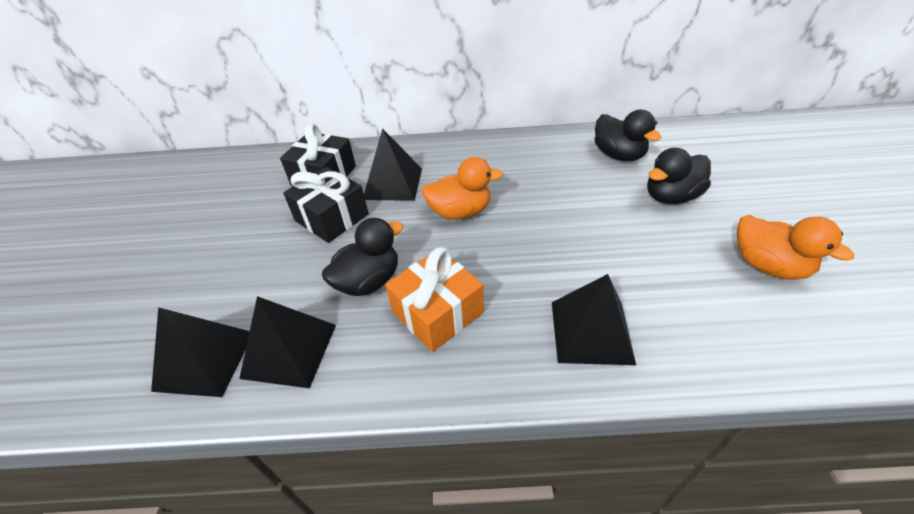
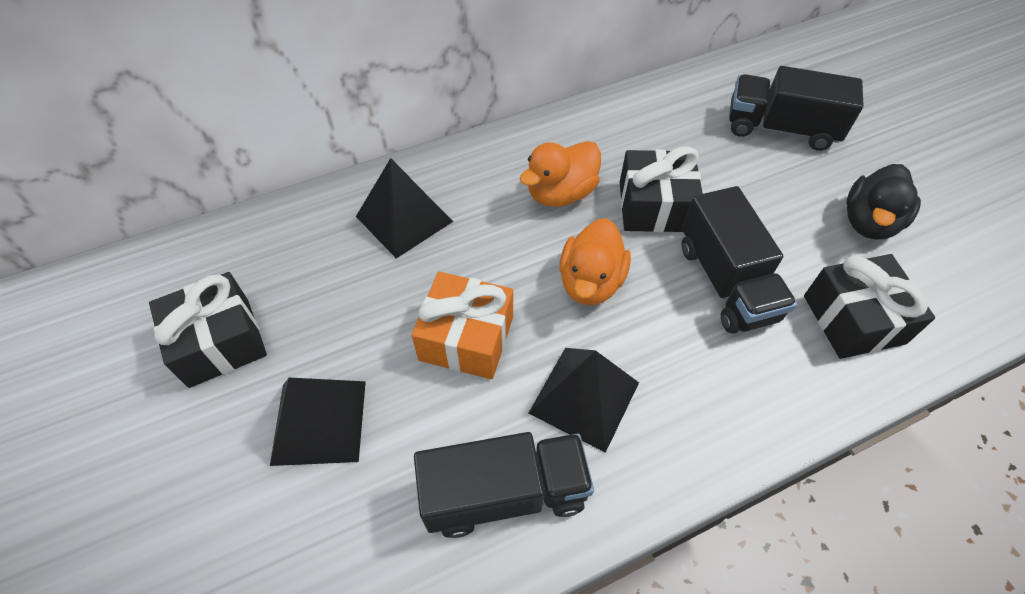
black duck: 3 -> 1
black gift: 2 -> 3
black pyramid: 4 -> 3
black truck: 0 -> 3

